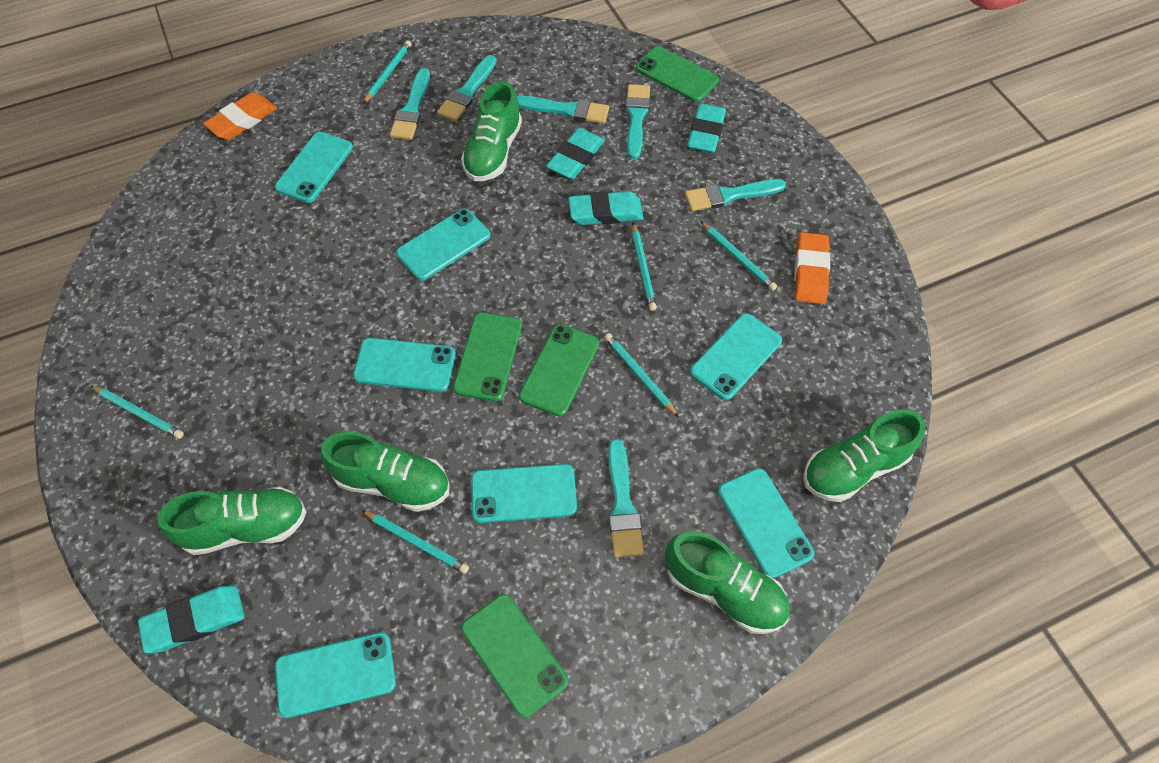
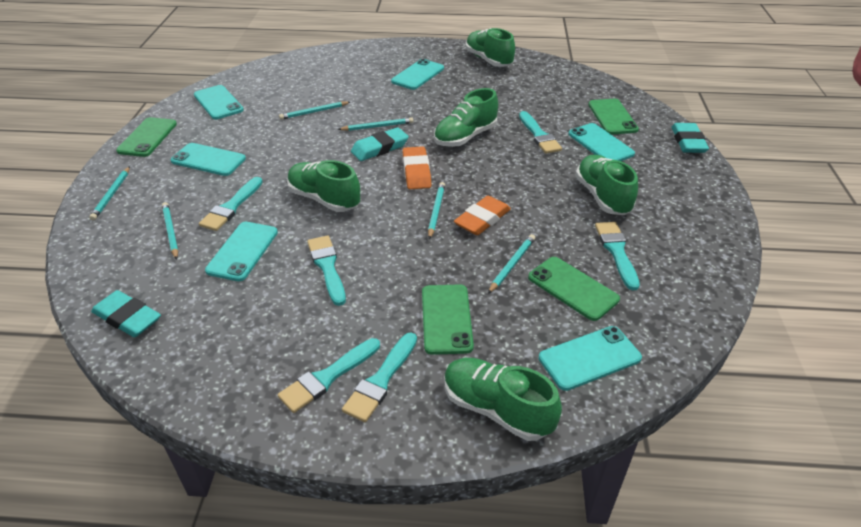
turquoise eraser: 4 -> 3
turquoise phone: 7 -> 6

